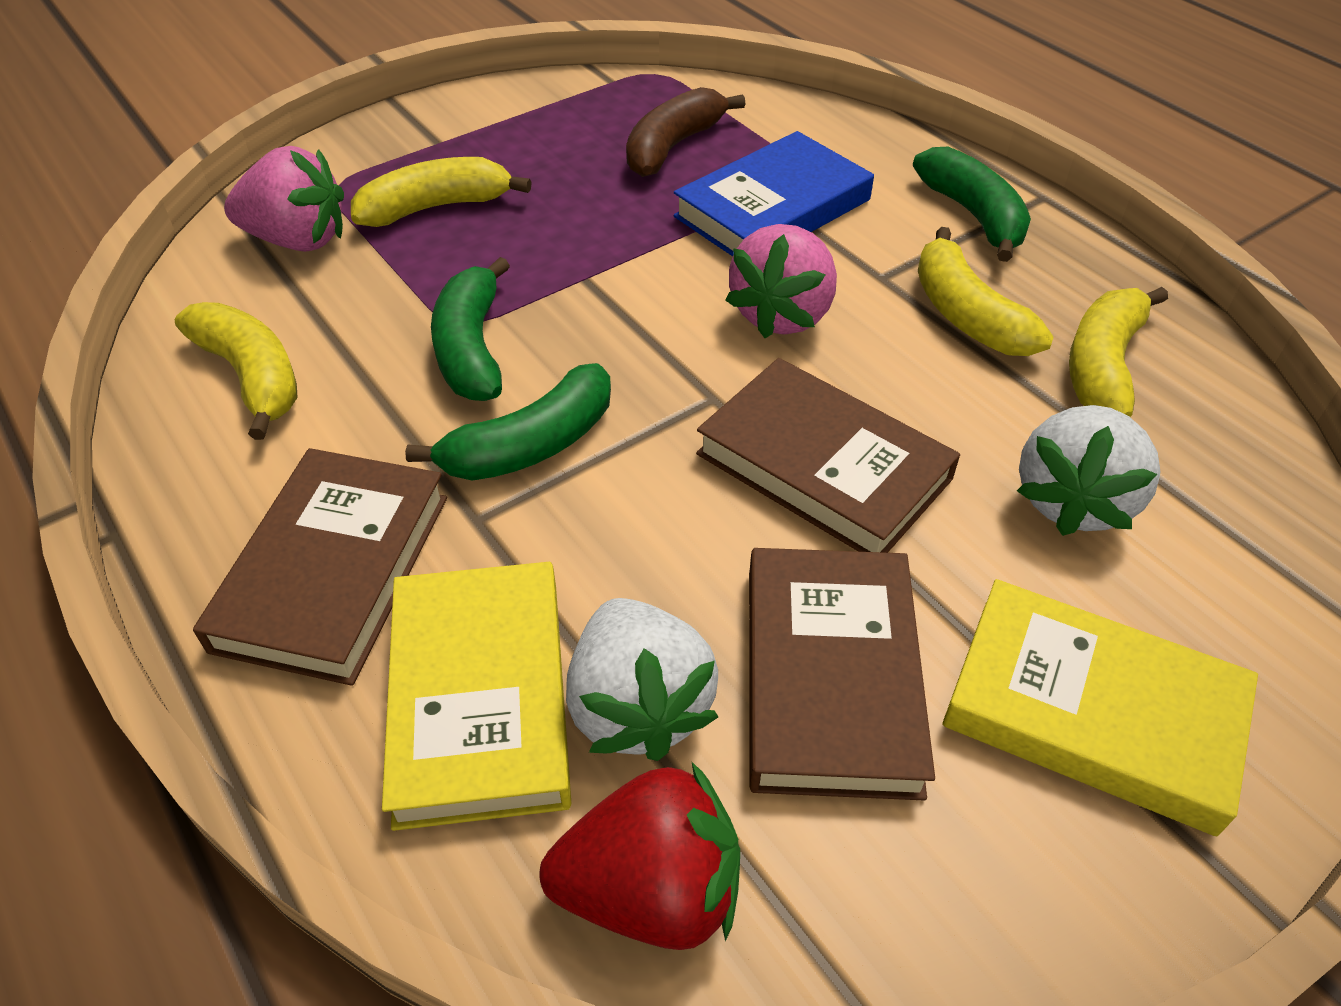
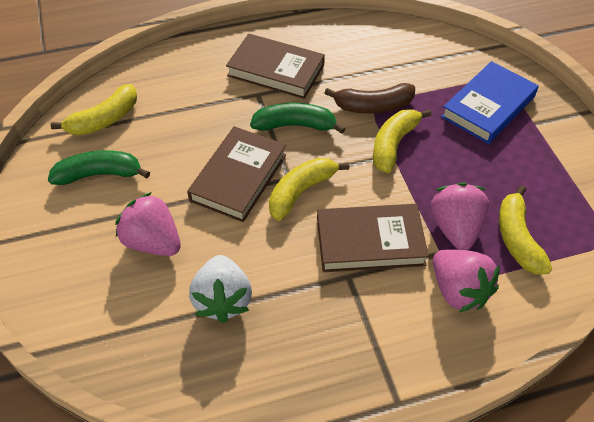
green banana: 3 -> 2
pink strawberry: 2 -> 3
red strawberry: 1 -> 0
white strawberry: 2 -> 1
yellow book: 2 -> 0

